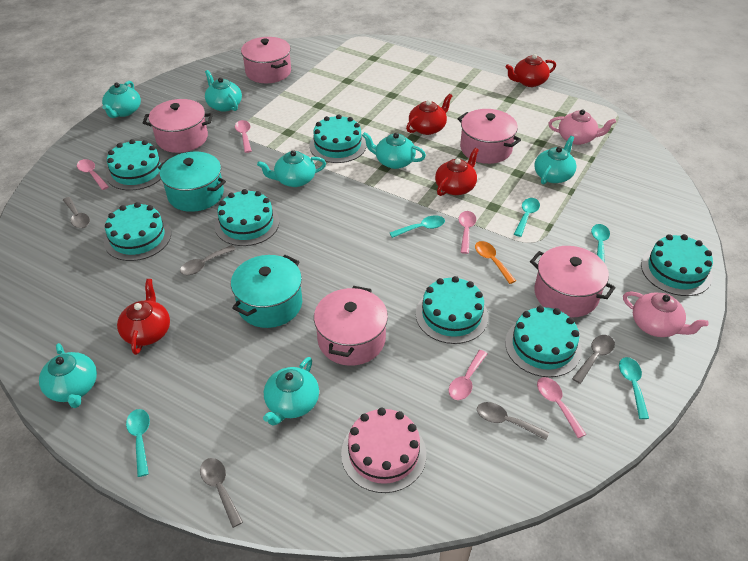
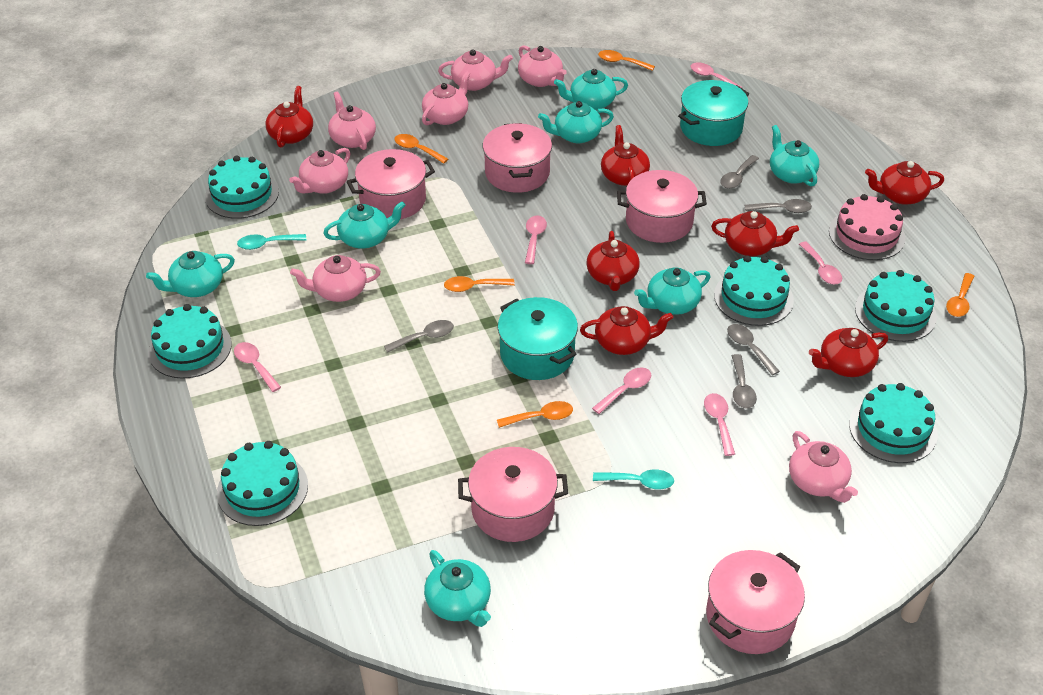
orange spoon: 1 -> 5
pink spoon: 5 -> 6
pink teapot: 2 -> 7
red teapot: 4 -> 7
turquoise cake: 7 -> 6
turquoise spoon: 5 -> 2

